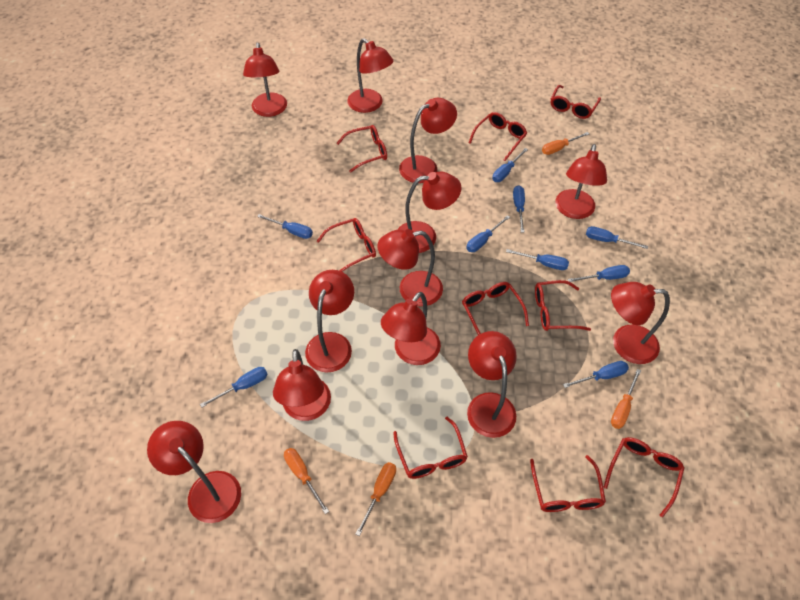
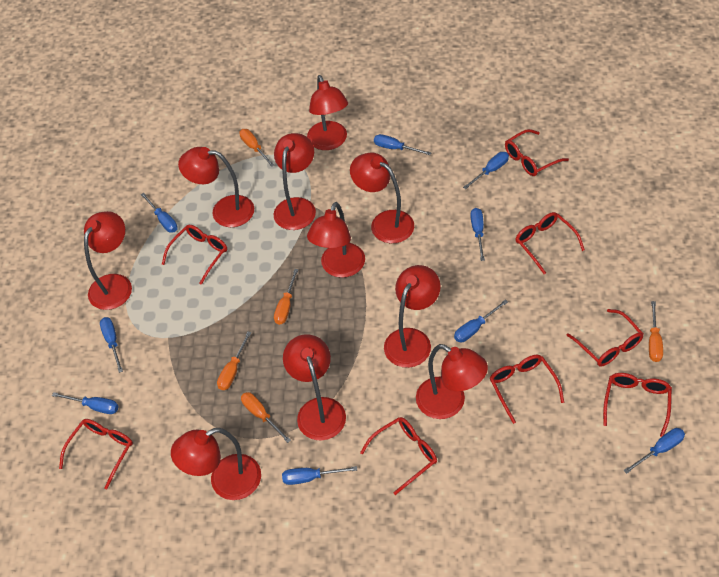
orange screwdriver: 4 -> 5
red glasses: 9 -> 8
red lamp: 12 -> 10

